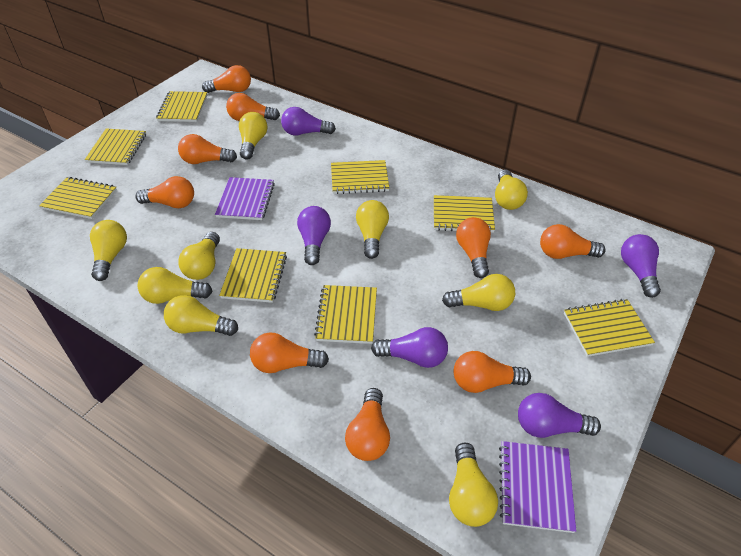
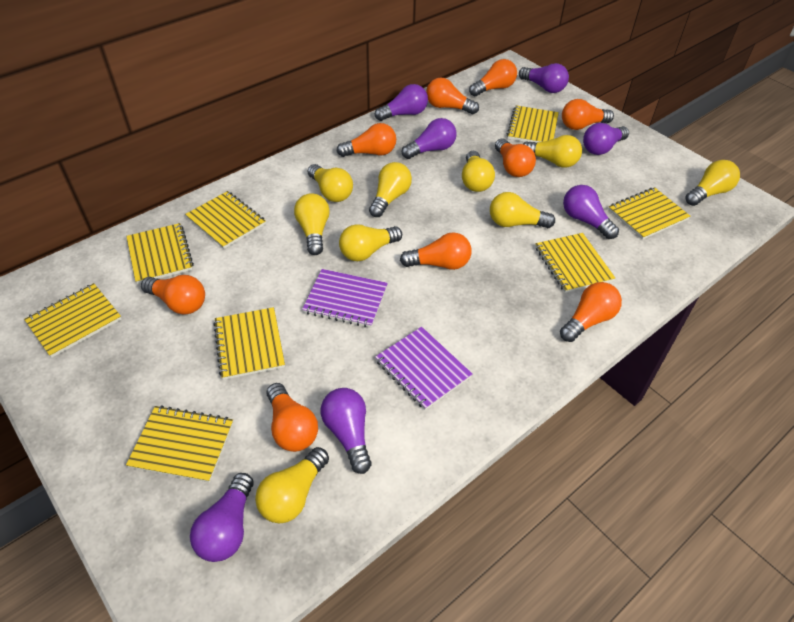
purple light bulb: 5 -> 7

